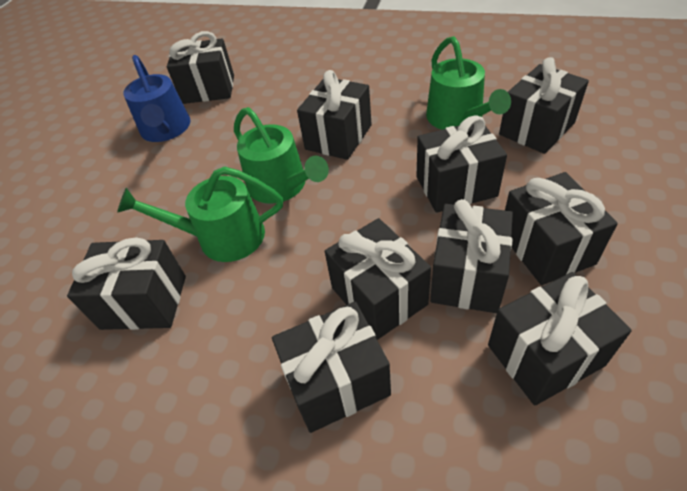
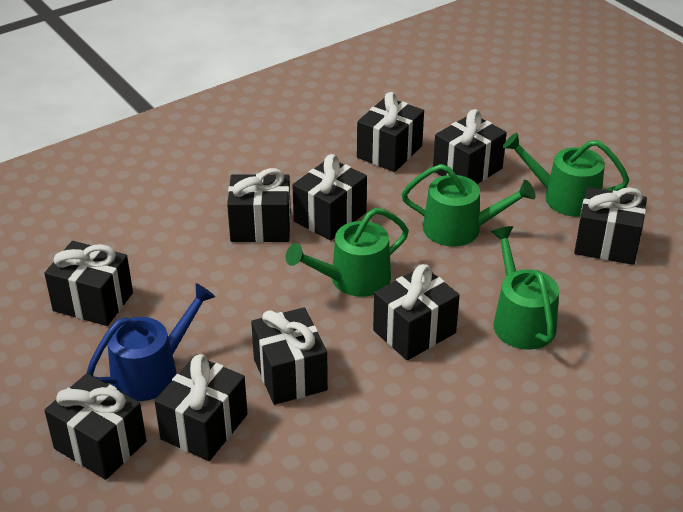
green watering can: 3 -> 4

